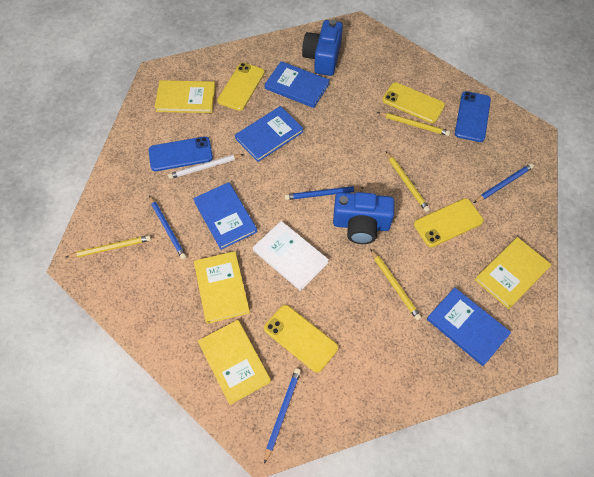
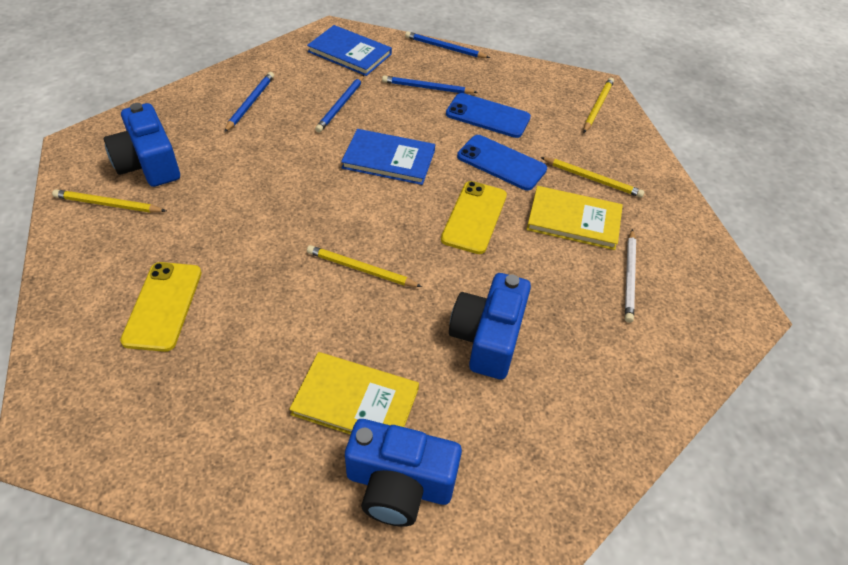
blue book: 4 -> 2
blue camera: 2 -> 3
white book: 1 -> 0
yellow book: 4 -> 2
yellow phone: 4 -> 2

